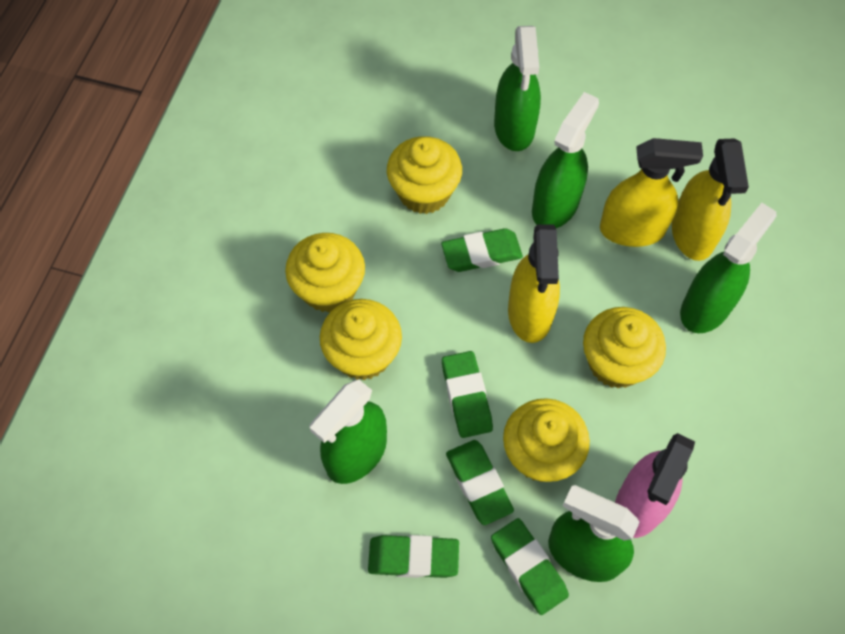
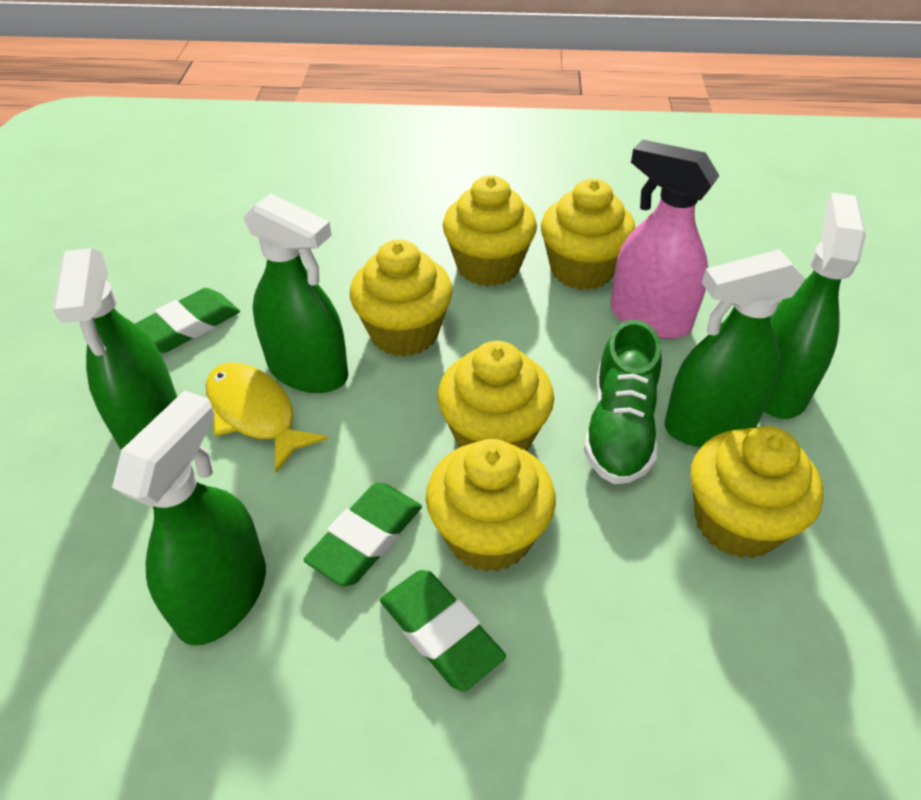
green eraser: 5 -> 3
green shoe: 0 -> 1
yellow cupcake: 5 -> 6
yellow fish: 0 -> 1
yellow spray bottle: 3 -> 0

